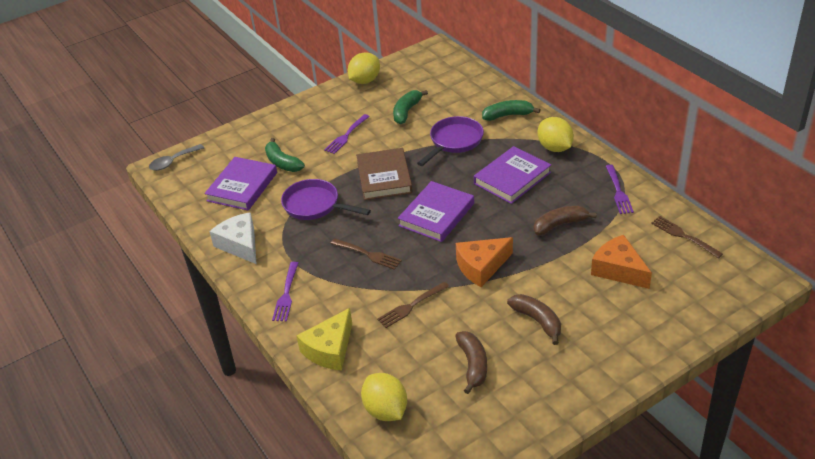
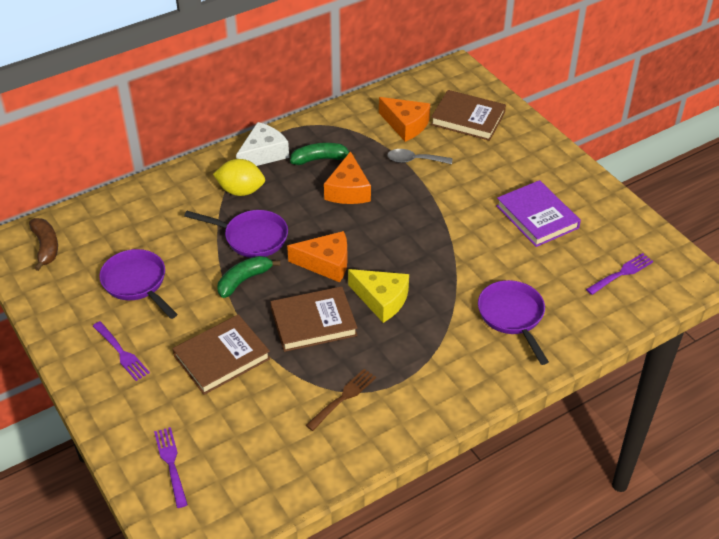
brown banana: 3 -> 1
brown book: 1 -> 3
brown fork: 3 -> 1
green banana: 3 -> 2
orange cheese: 2 -> 3
purple book: 3 -> 1
purple pan: 2 -> 3
yellow lemon: 3 -> 1

